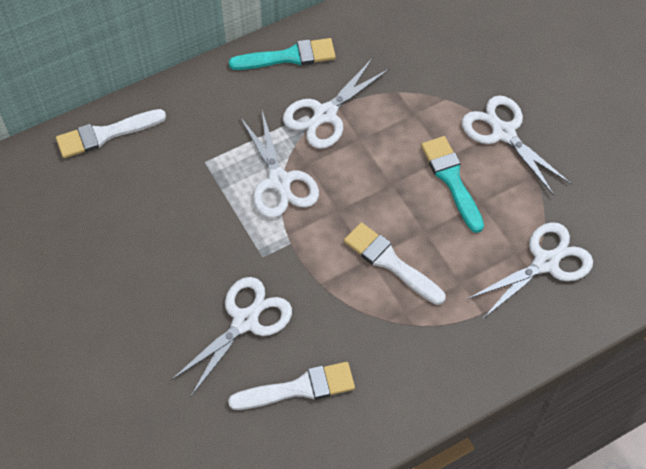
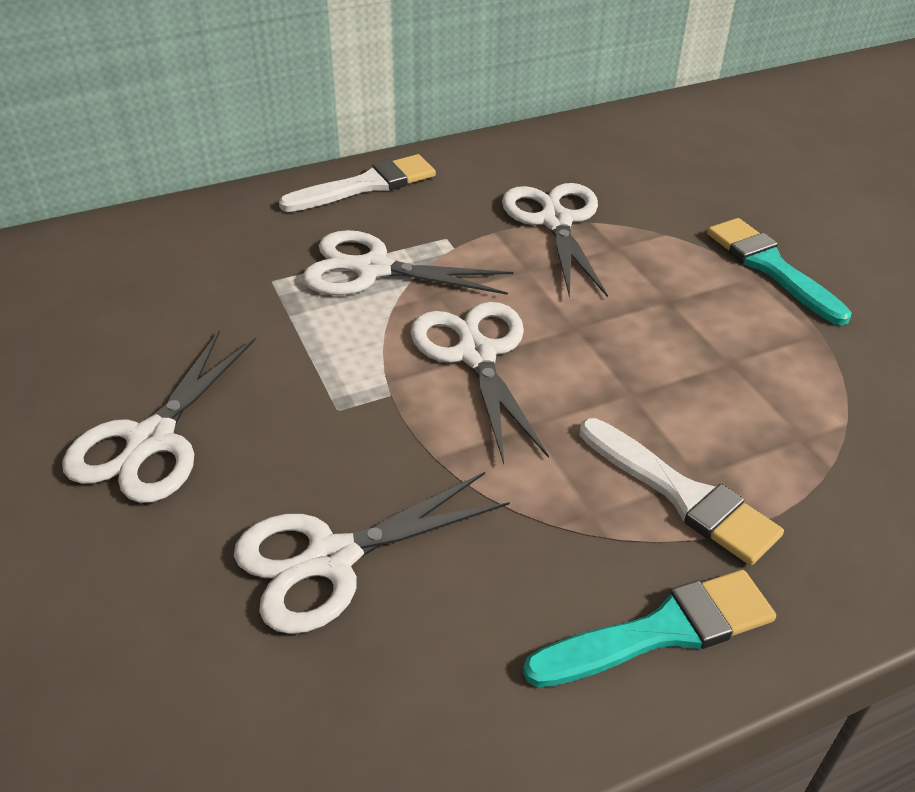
white brush: 3 -> 2

